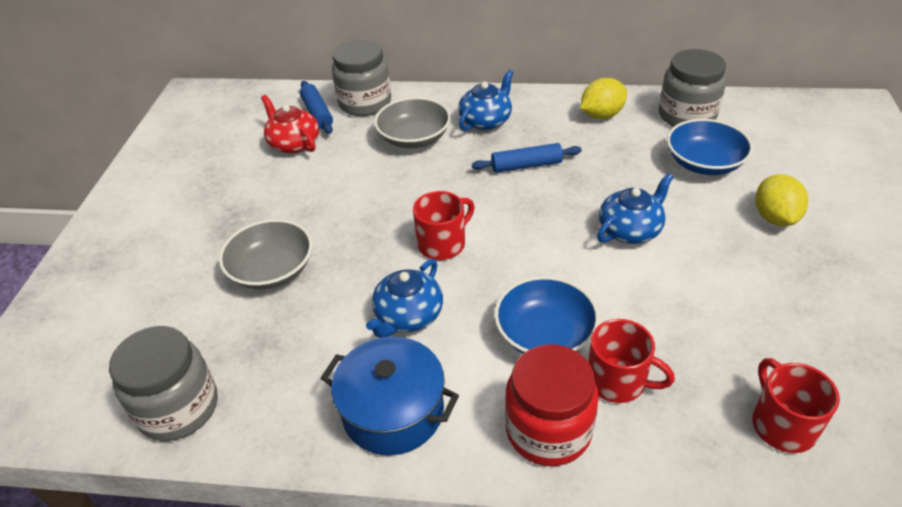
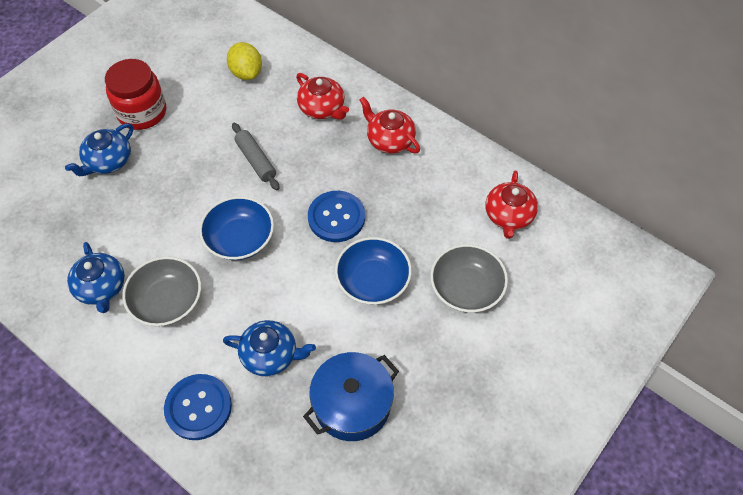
blue button: 0 -> 2
blue rolling pin: 2 -> 0
grey jar: 3 -> 0
grey rolling pin: 0 -> 1
red mug: 3 -> 0
red teapot: 1 -> 3
yellow lemon: 2 -> 1

